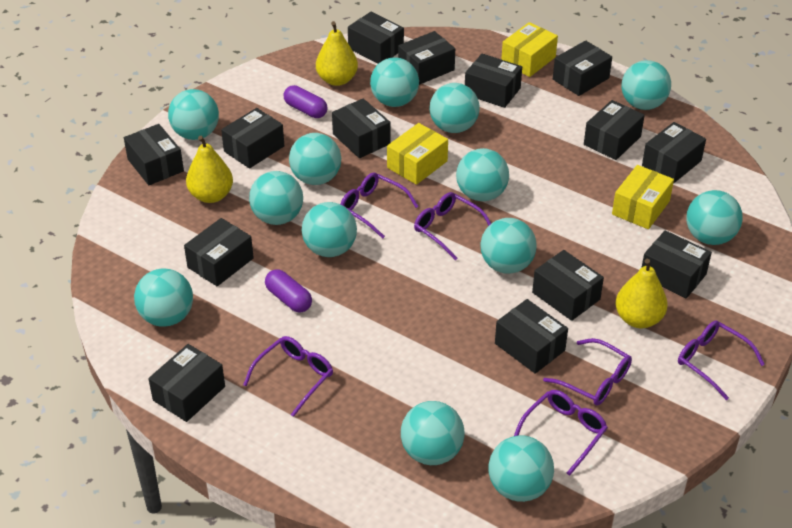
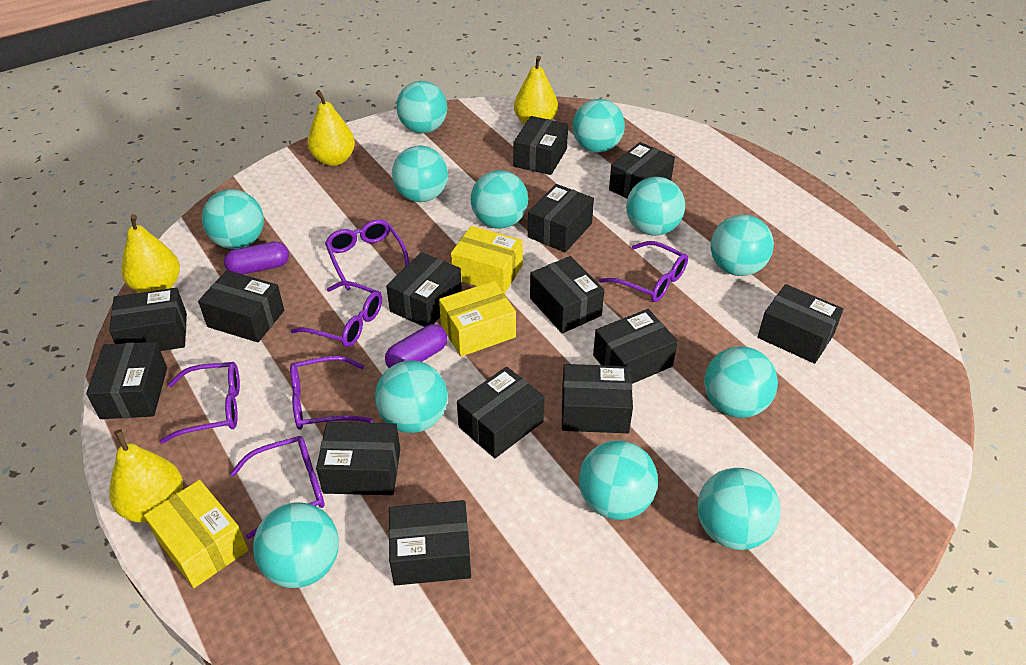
turquoise ball: 13 -> 12
yellow pear: 3 -> 4

